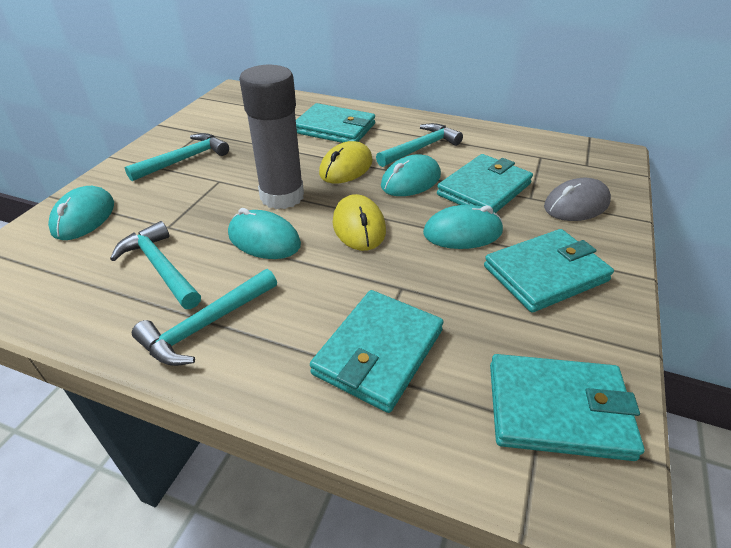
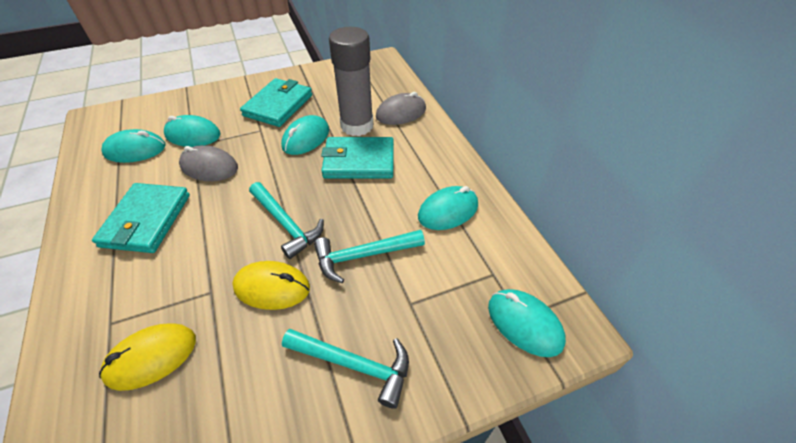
grey mouse: 1 -> 2
turquoise hammer: 4 -> 3
turquoise mouse: 4 -> 5
turquoise wallet: 5 -> 3

